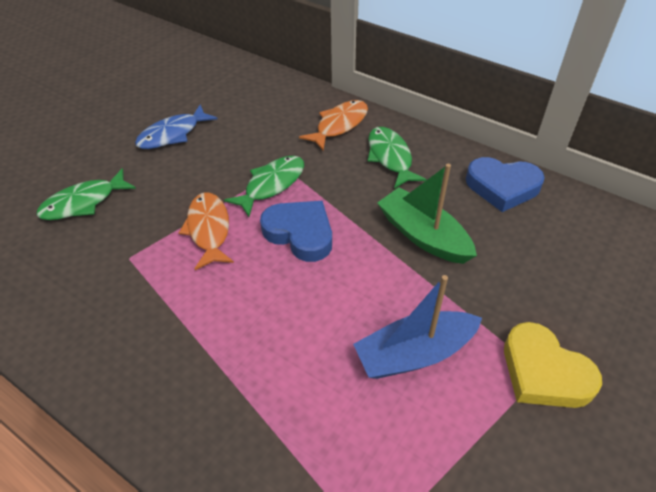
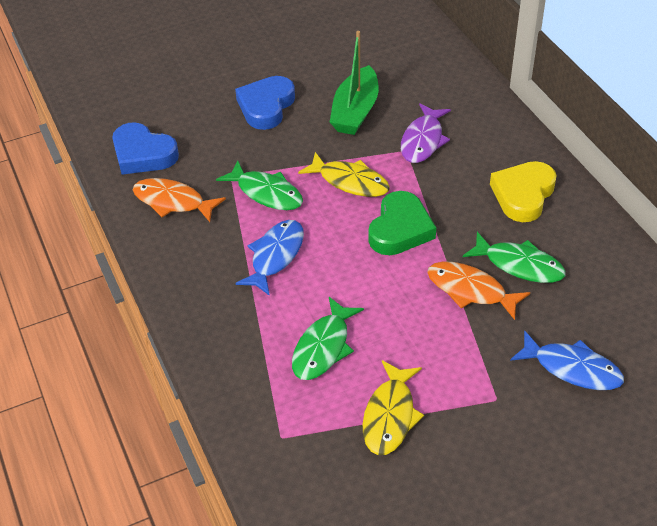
blue boat: 1 -> 0
blue fish: 1 -> 2
green heart: 0 -> 1
purple fish: 0 -> 1
yellow fish: 0 -> 2

